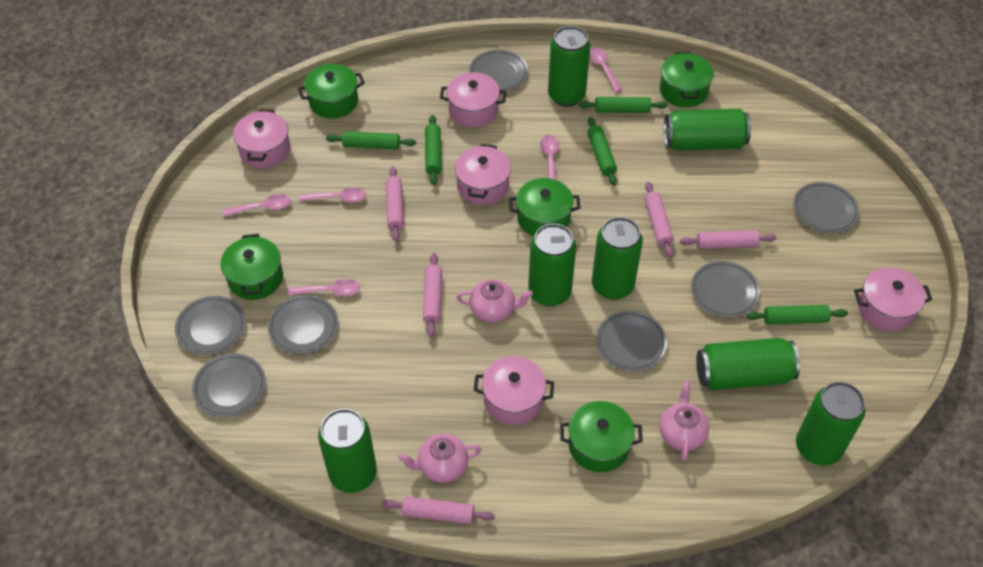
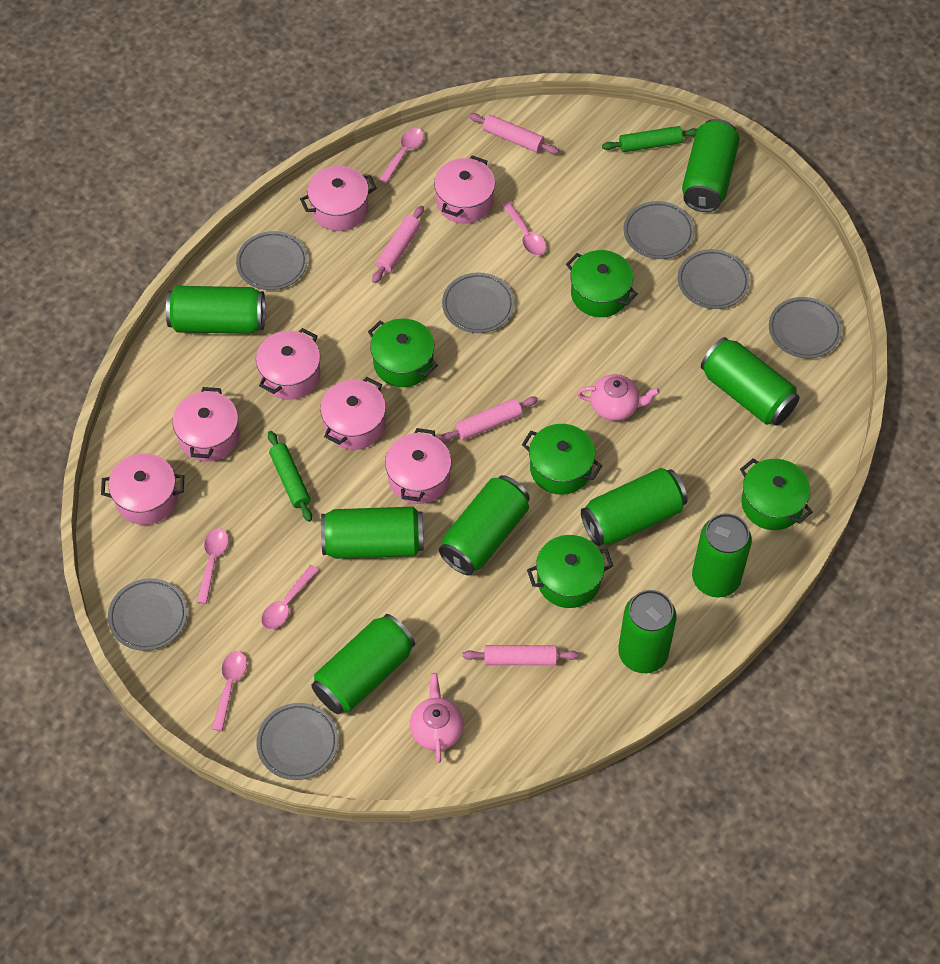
green can: 7 -> 9
green rolling pin: 5 -> 2
pink pot: 5 -> 7
pink rolling pin: 5 -> 4
pink teapot: 3 -> 2

